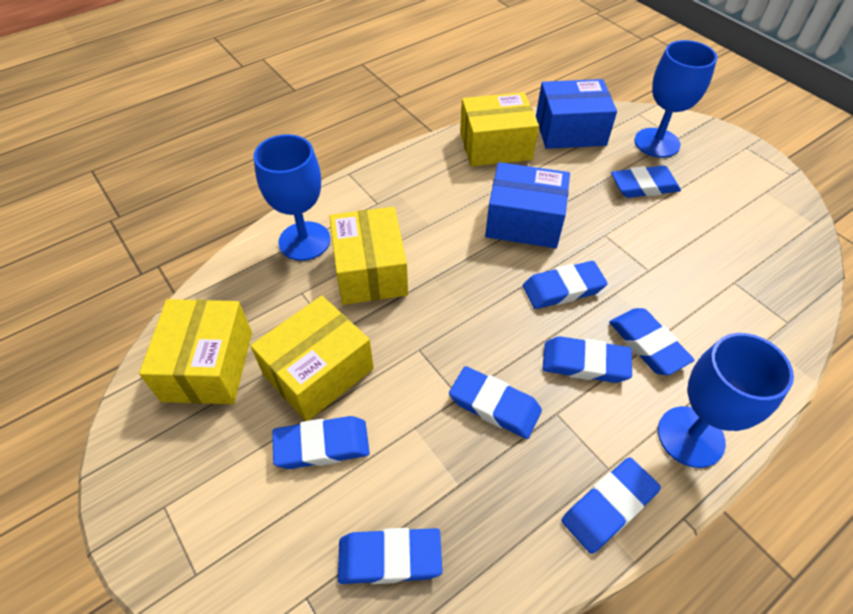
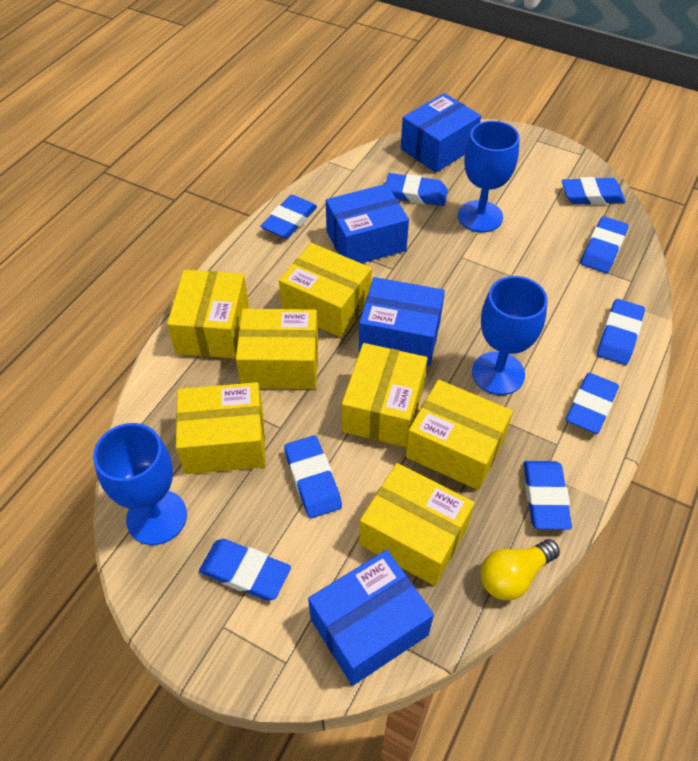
blue box: 2 -> 4
blue eraser: 8 -> 9
yellow box: 4 -> 7
yellow light bulb: 0 -> 1

